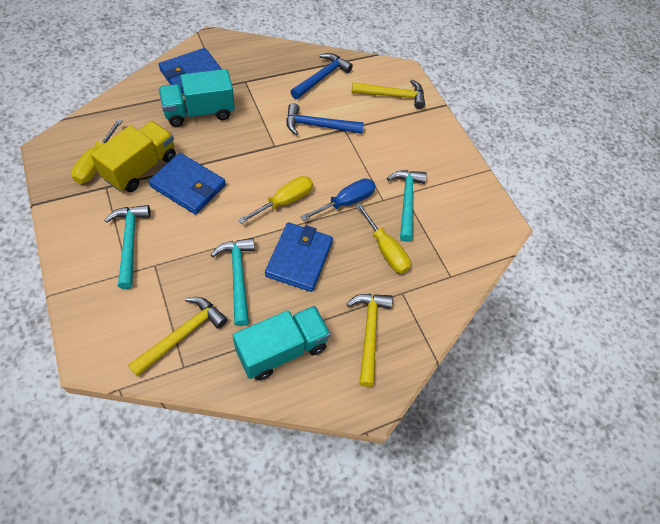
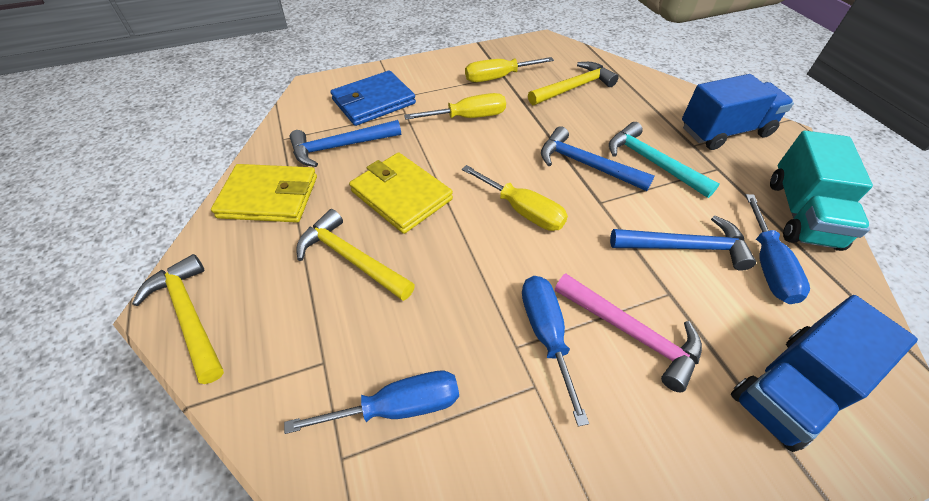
blue hammer: 2 -> 3
blue screwdriver: 1 -> 3
blue truck: 0 -> 2
blue wallet: 3 -> 1
pink hammer: 0 -> 1
turquoise hammer: 3 -> 1
turquoise truck: 2 -> 1
yellow truck: 1 -> 0
yellow wallet: 0 -> 2

